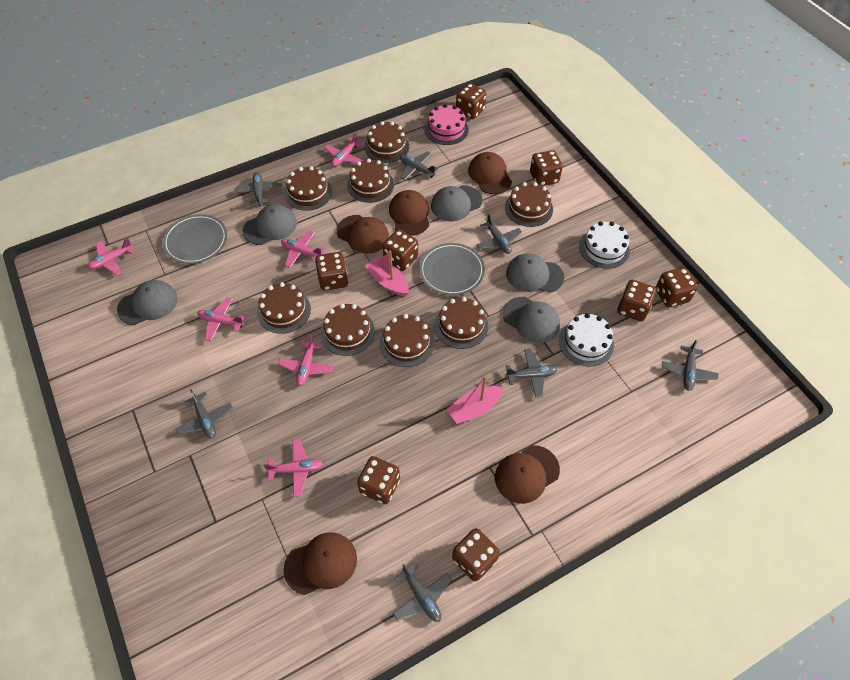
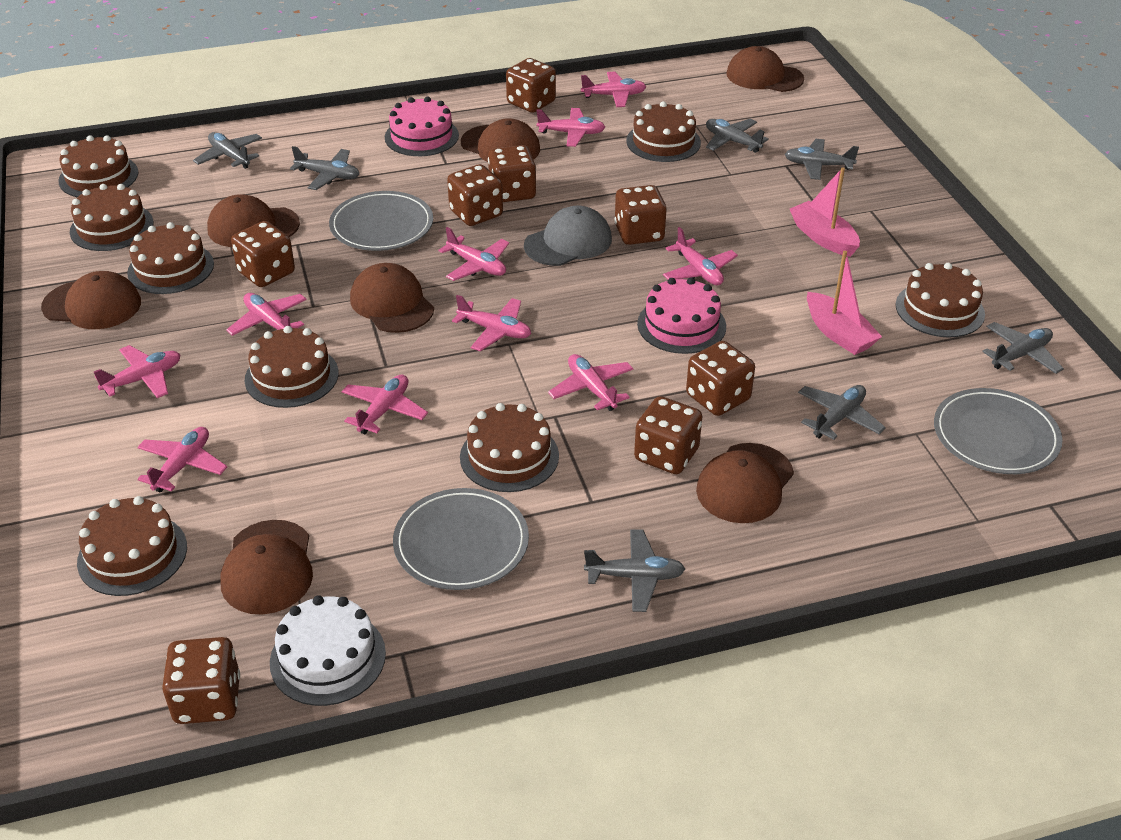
brown cap: 5 -> 7
grey cap: 5 -> 1
grey plate: 2 -> 3
pink cake: 1 -> 2
pink plane: 6 -> 10
white cake: 2 -> 1

